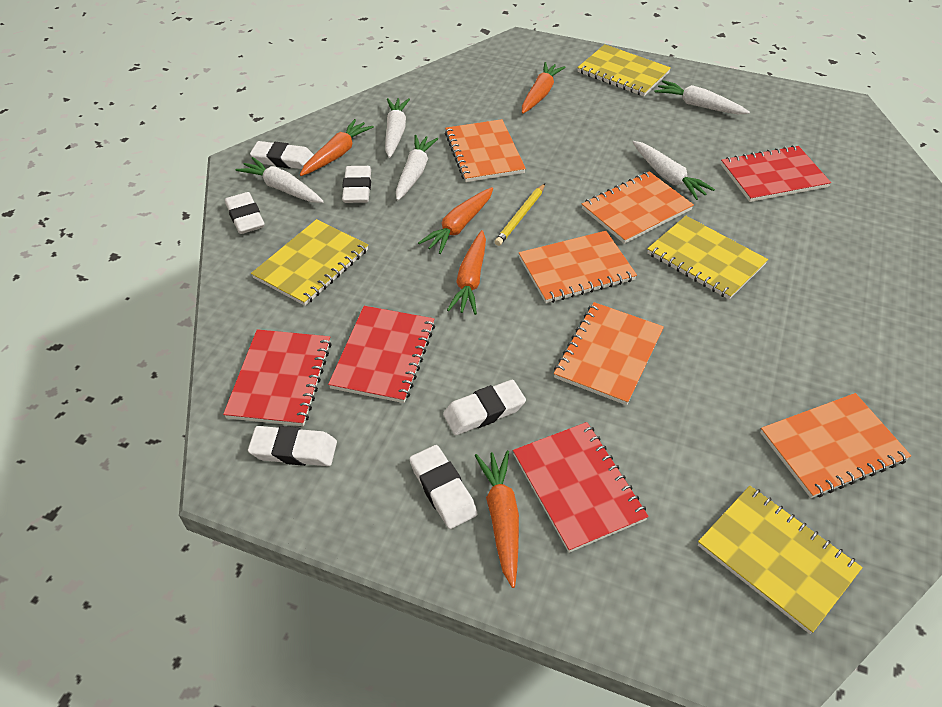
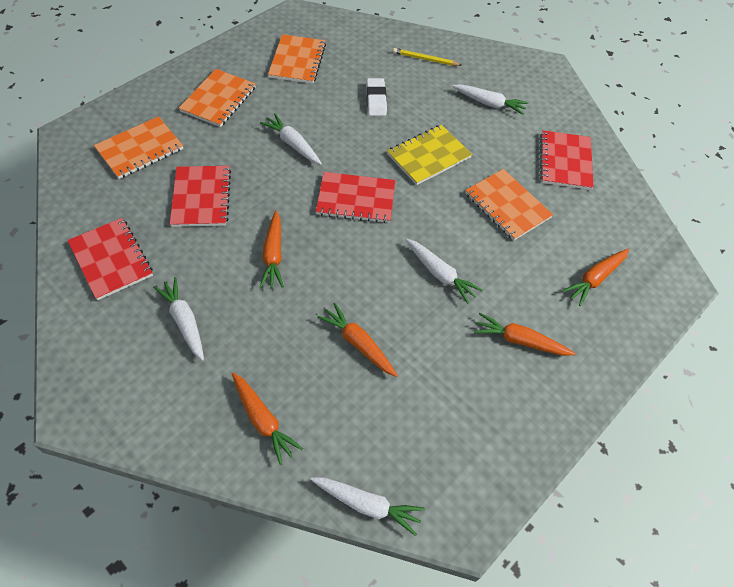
orange notebook: 5 -> 4
white eraser: 6 -> 1
yellow notebook: 4 -> 1

